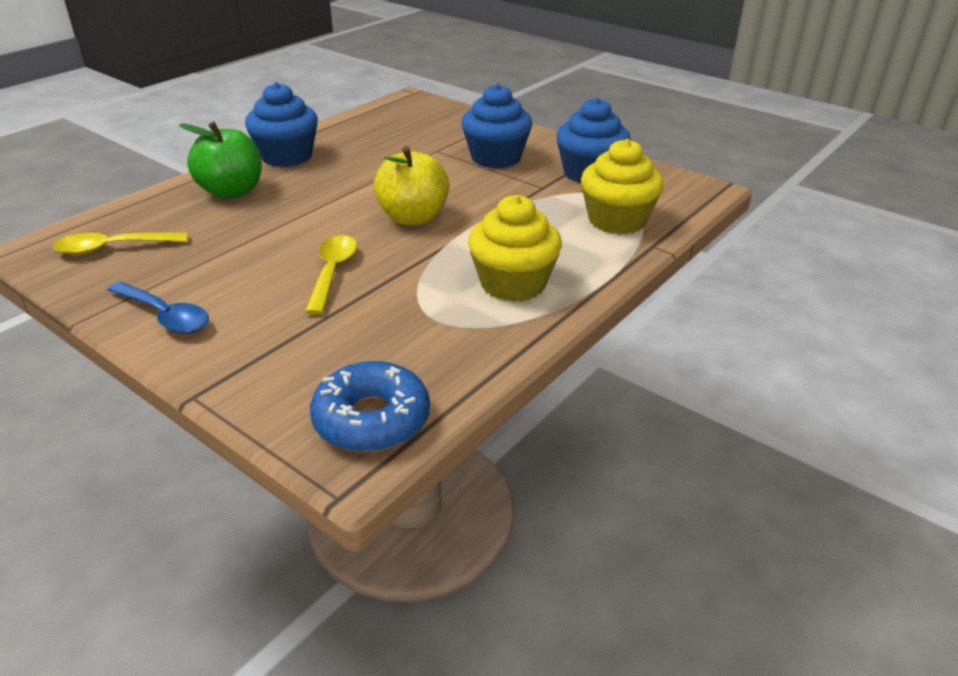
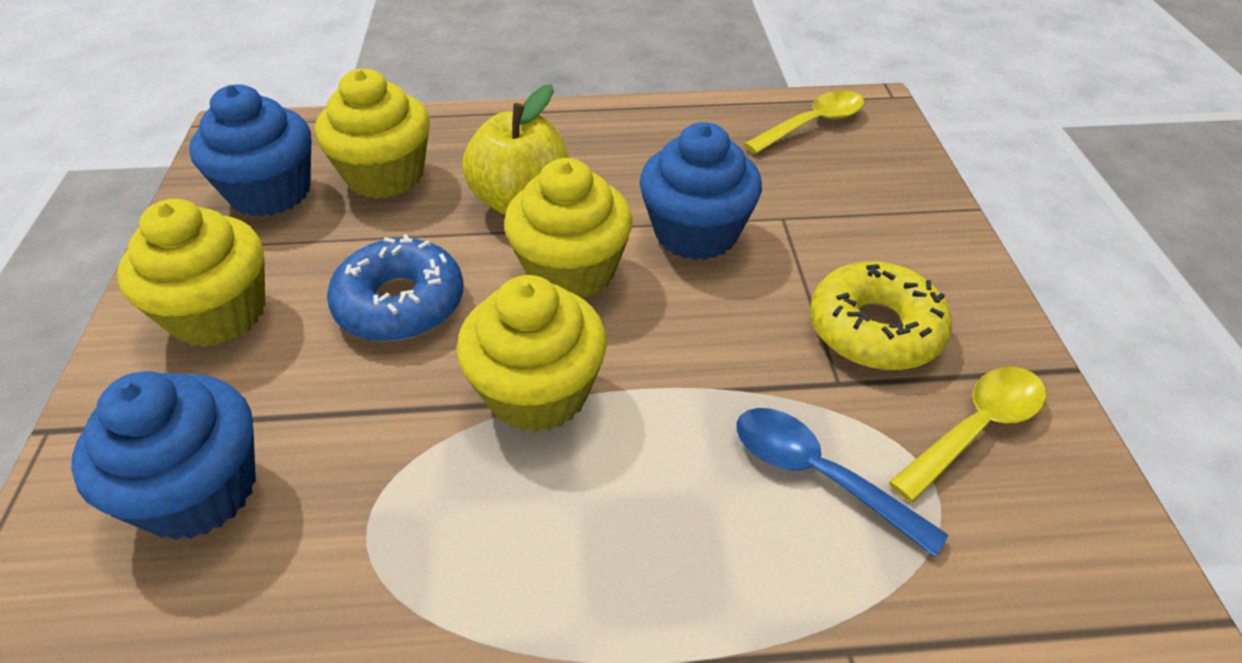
green apple: 1 -> 0
yellow cupcake: 2 -> 4
yellow donut: 0 -> 1

